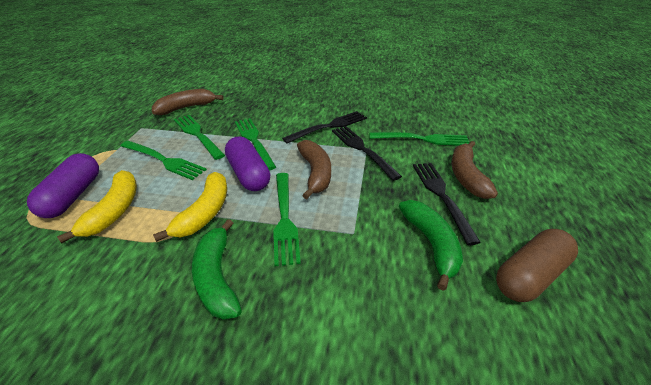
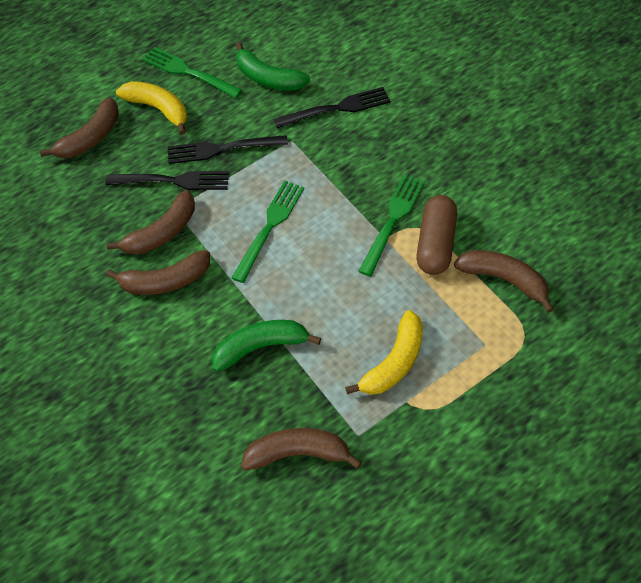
brown banana: 3 -> 5
green fork: 5 -> 3
purple capsule: 2 -> 0

